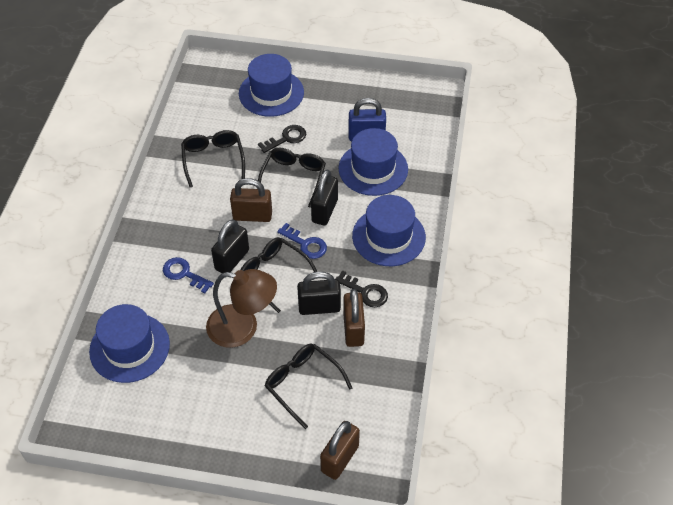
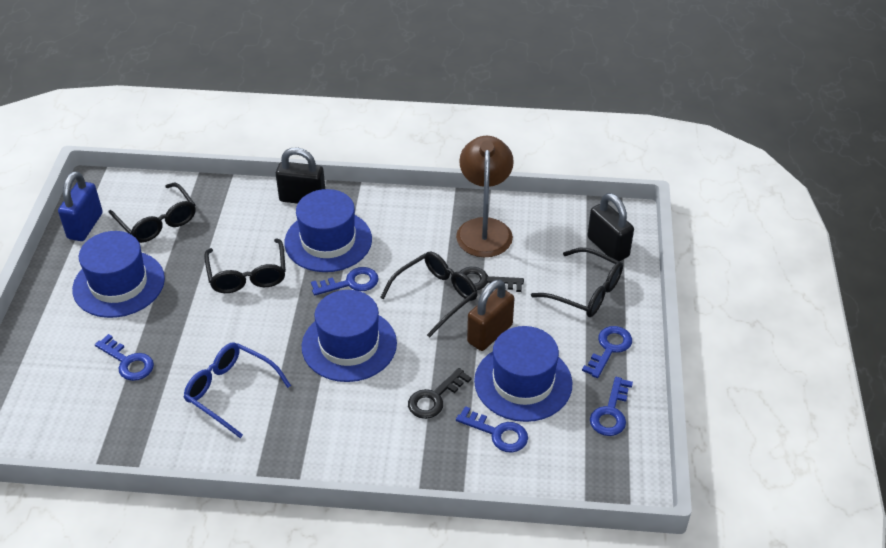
black padlock: 3 -> 2
blue glasses: 0 -> 1
blue key: 2 -> 5
brown padlock: 3 -> 1

